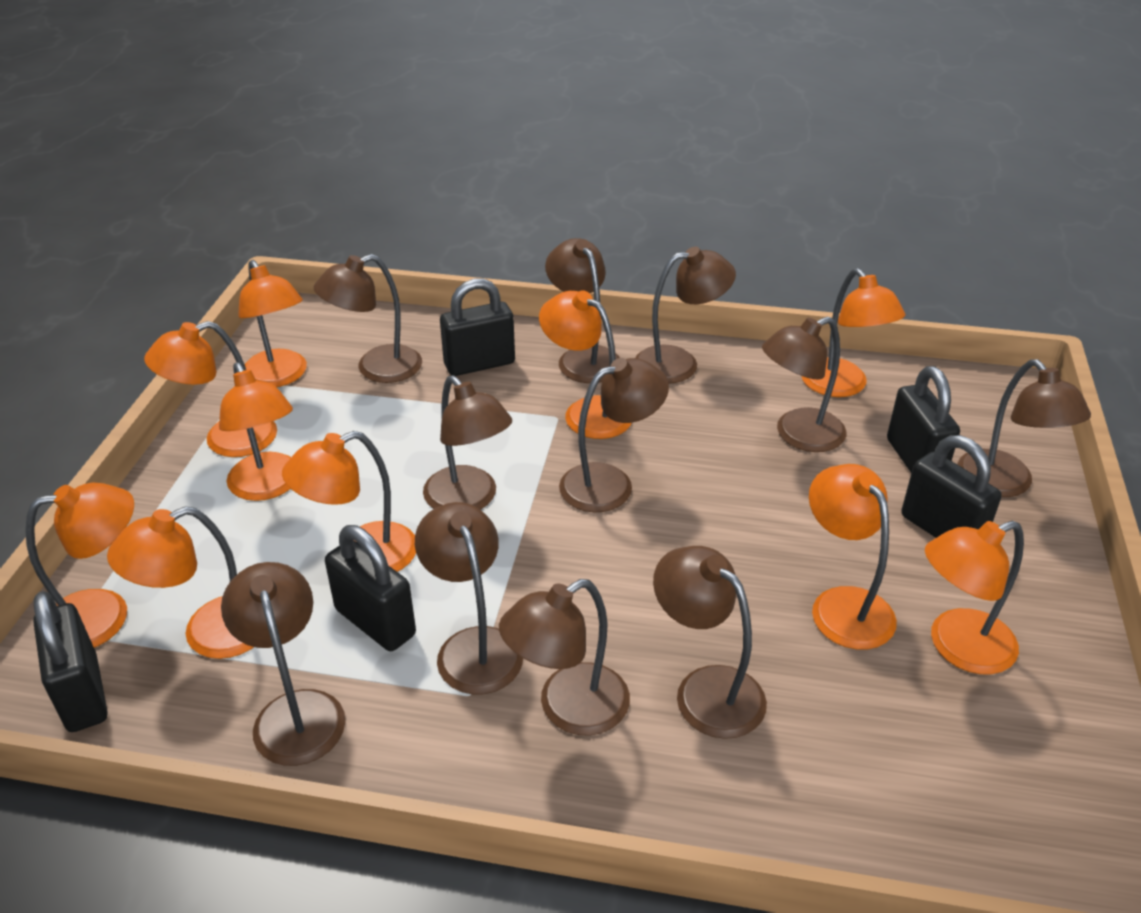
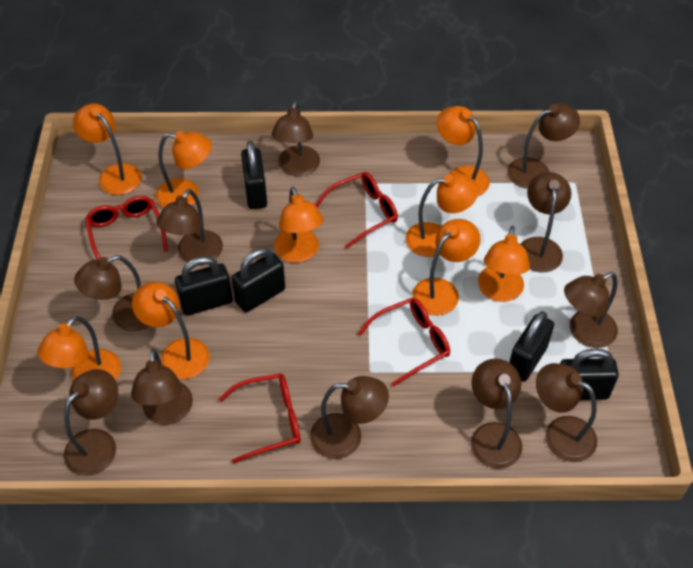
orange lamp: 10 -> 9
red glasses: 0 -> 4

